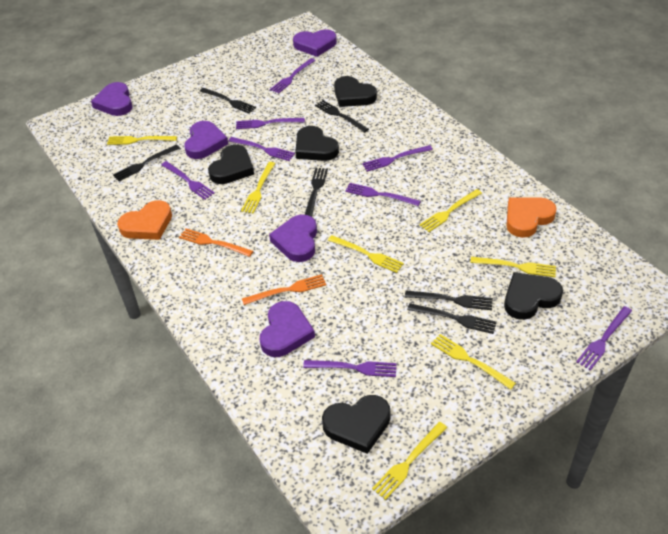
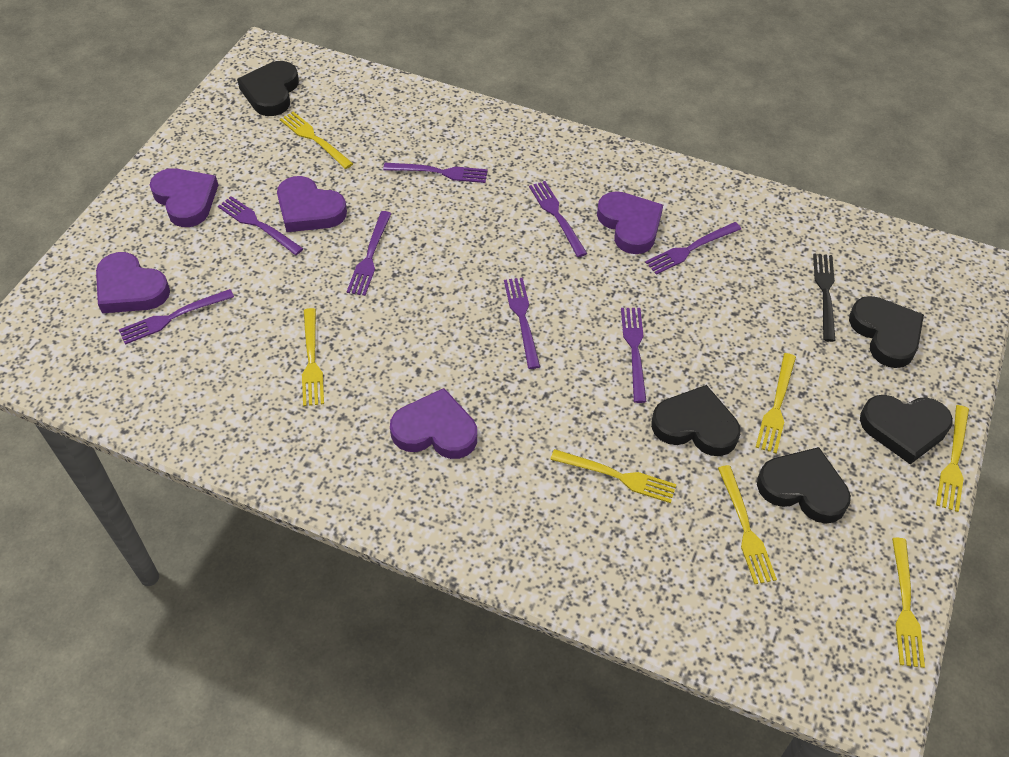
black fork: 6 -> 1
orange fork: 2 -> 0
orange heart: 2 -> 0

